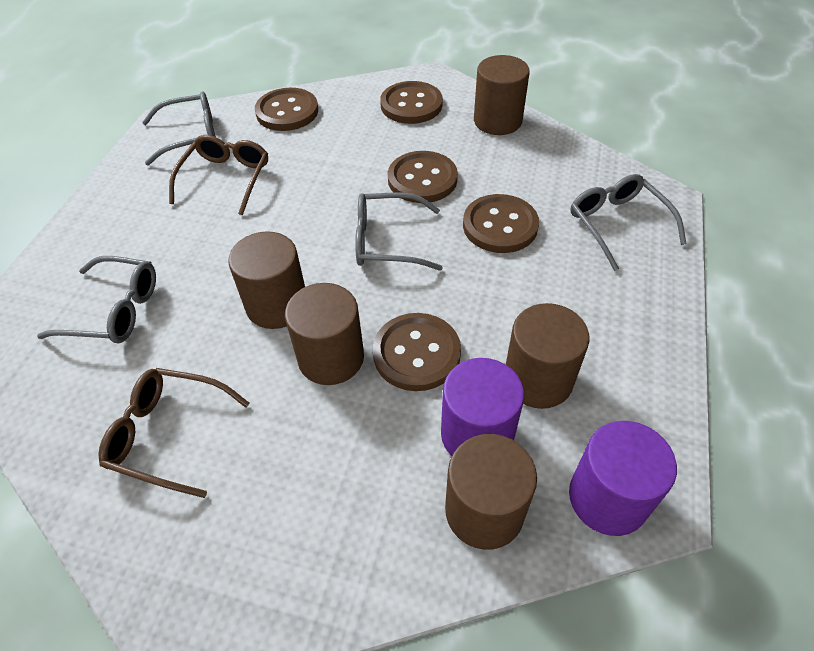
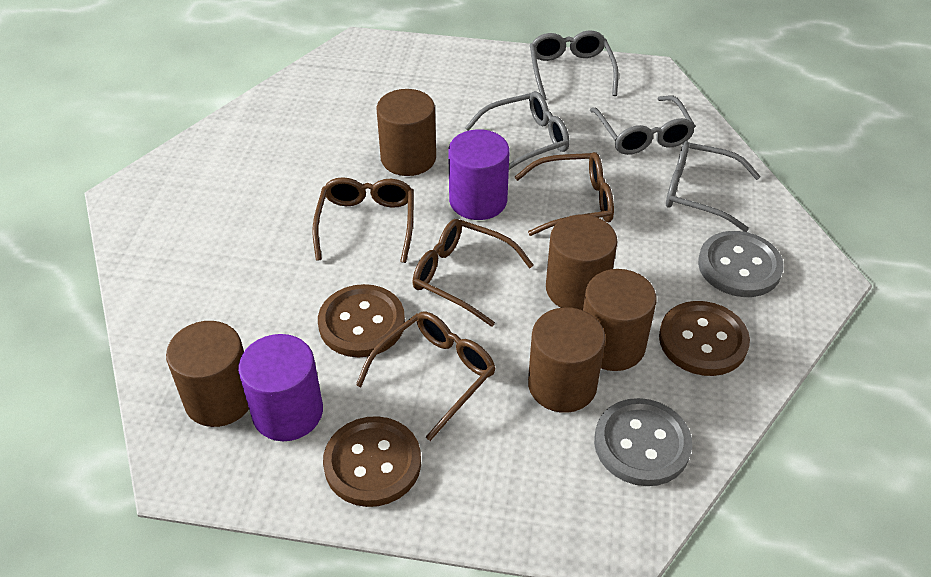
brown button: 5 -> 3
brown glasses: 2 -> 4
grey button: 0 -> 2

